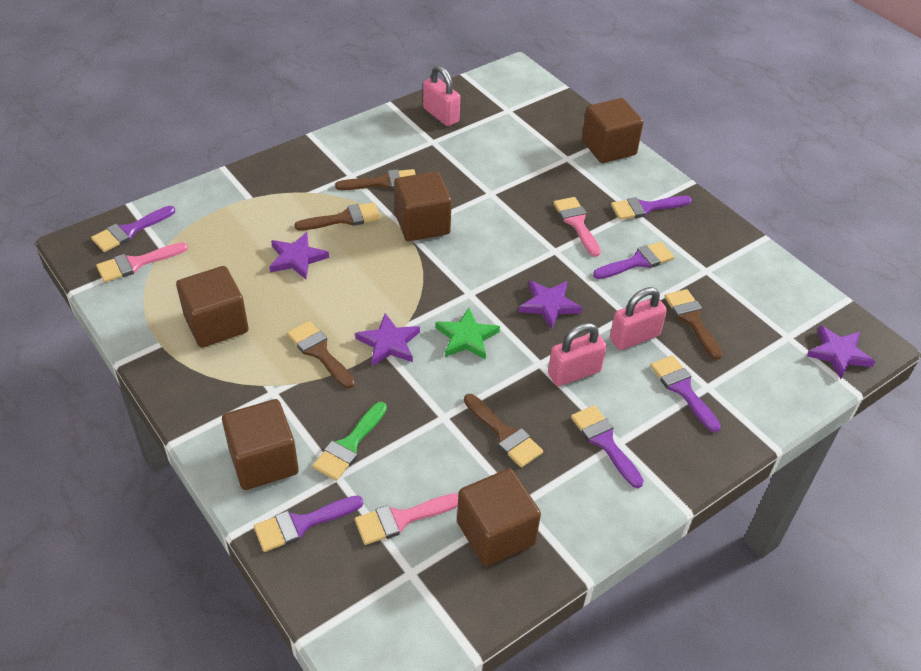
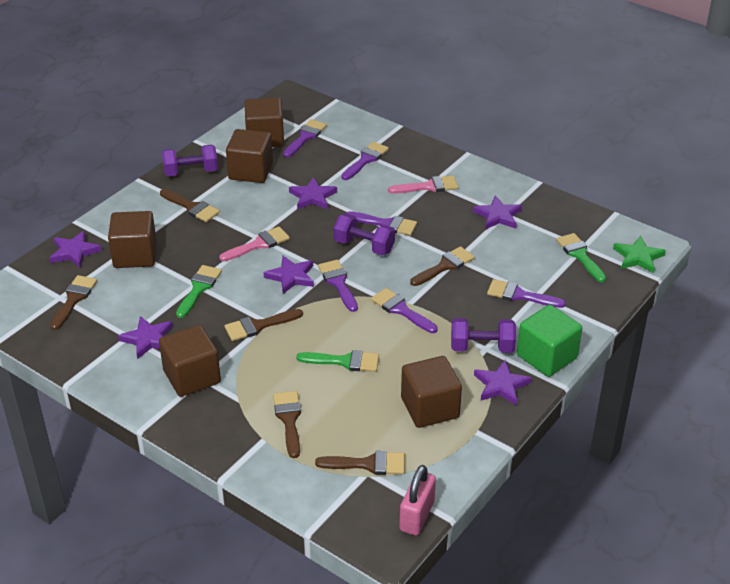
brown brush: 5 -> 6
green brush: 1 -> 3
green cube: 0 -> 1
pink brush: 3 -> 2
pink padlock: 3 -> 1
purple dumbbell: 0 -> 3
purple star: 4 -> 6

